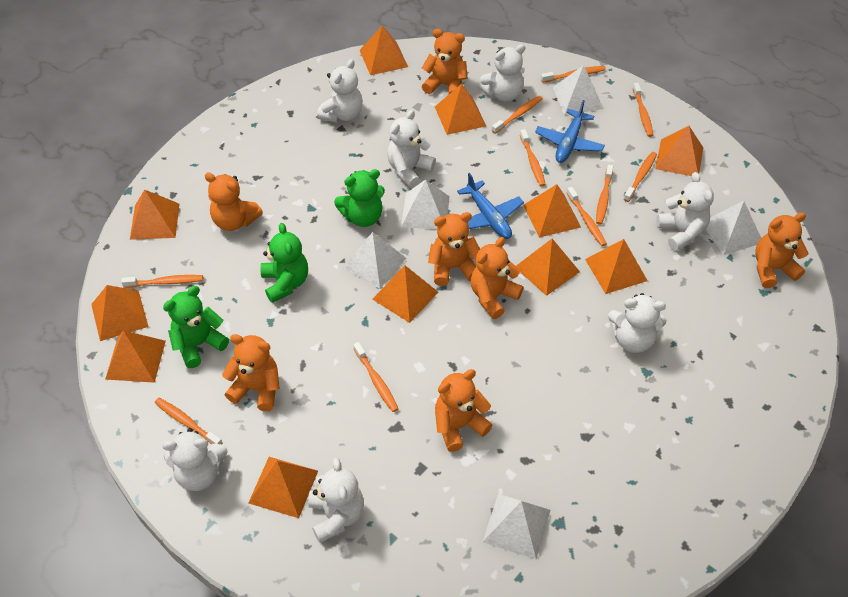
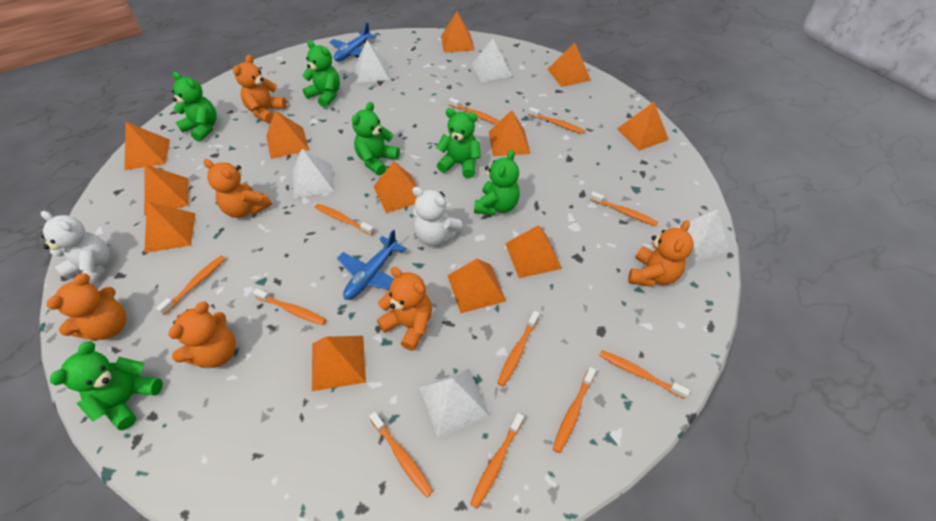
green teddy bear: 3 -> 6
orange pyramid: 11 -> 12
orange teddy bear: 7 -> 6
orange toothbrush: 10 -> 11
white teddy bear: 7 -> 2

